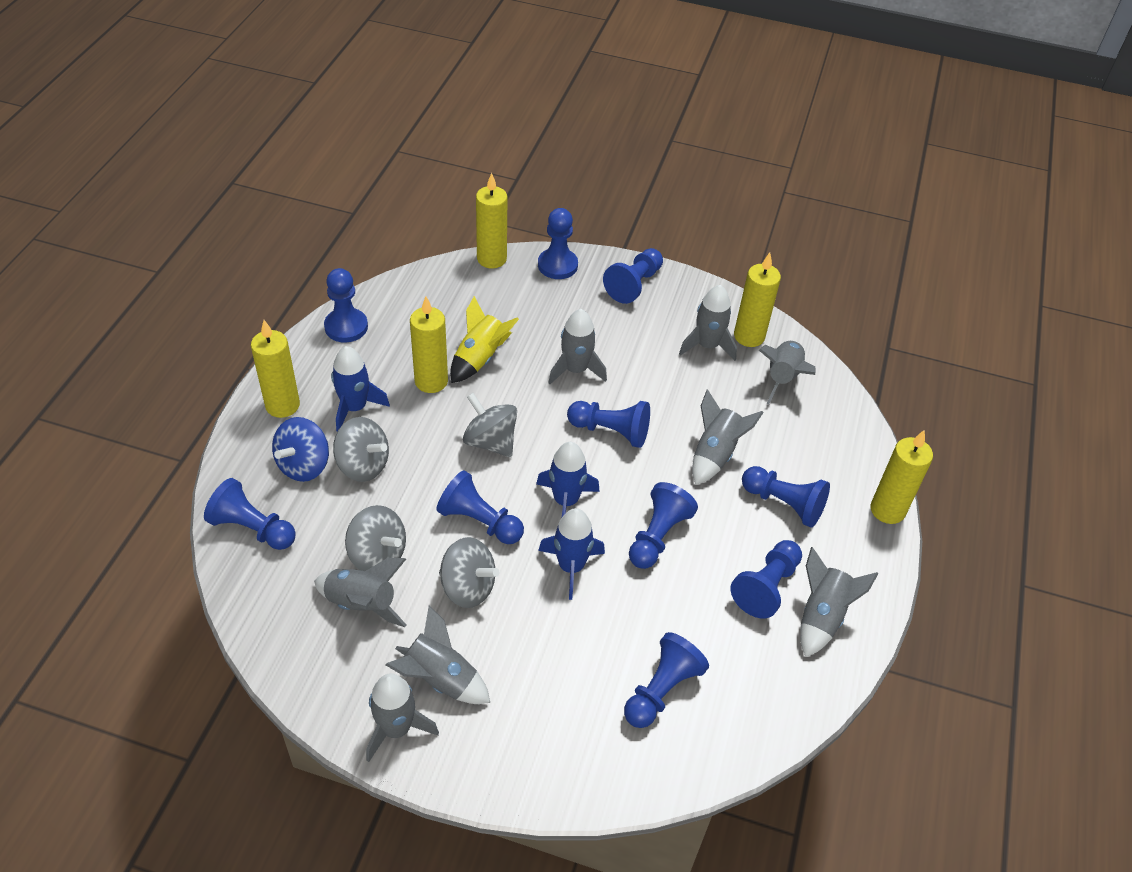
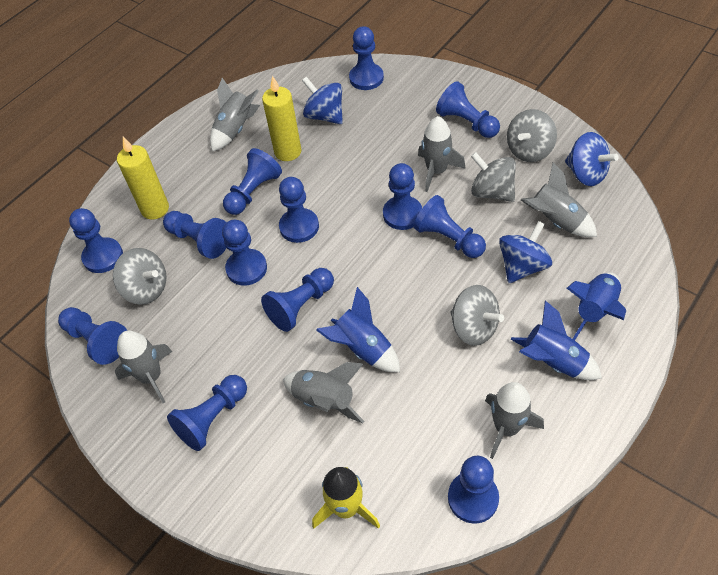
blue pawn: 10 -> 13
blue spinning top: 1 -> 3
grey rocket: 8 -> 6
yellow candle: 5 -> 2

